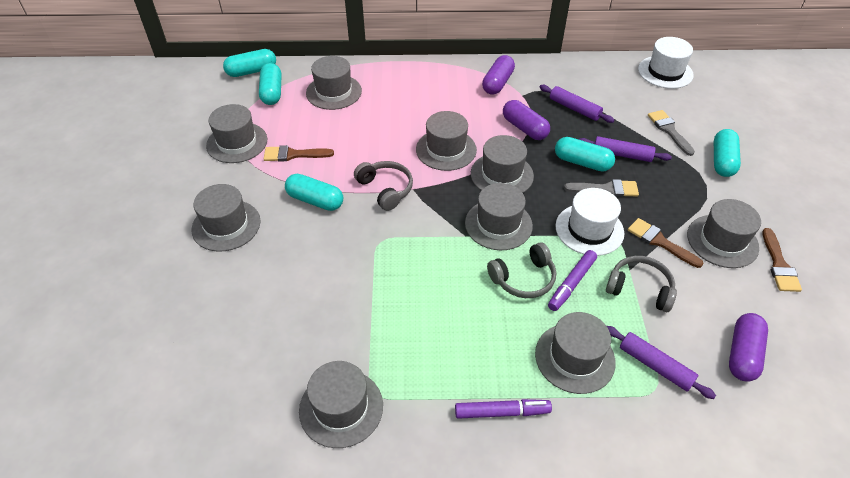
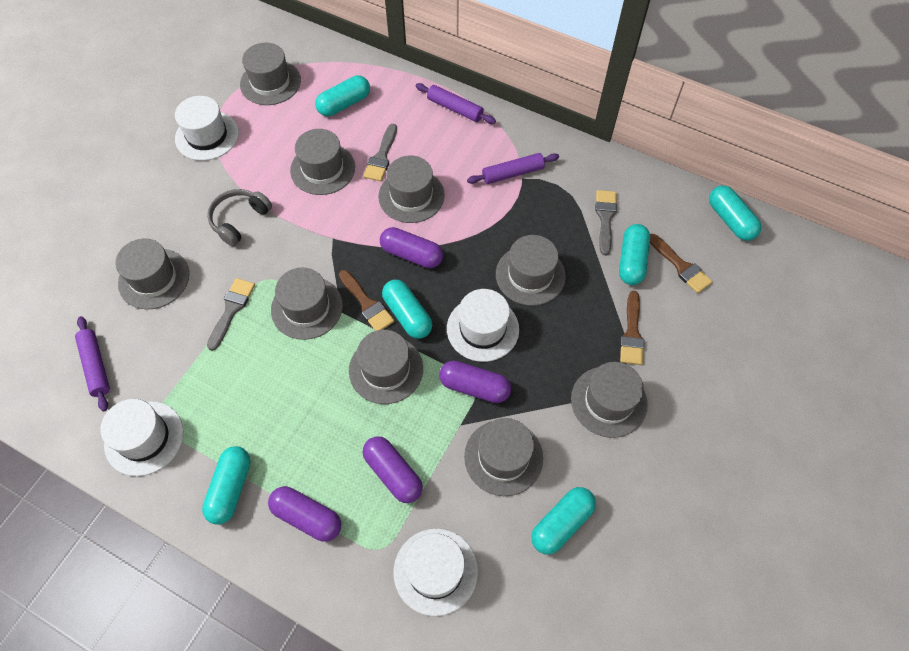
grey brush: 2 -> 3
grey headphones: 3 -> 1
purple capsule: 3 -> 4
purple marker: 2 -> 0
turquoise capsule: 5 -> 6
white hat: 2 -> 4

